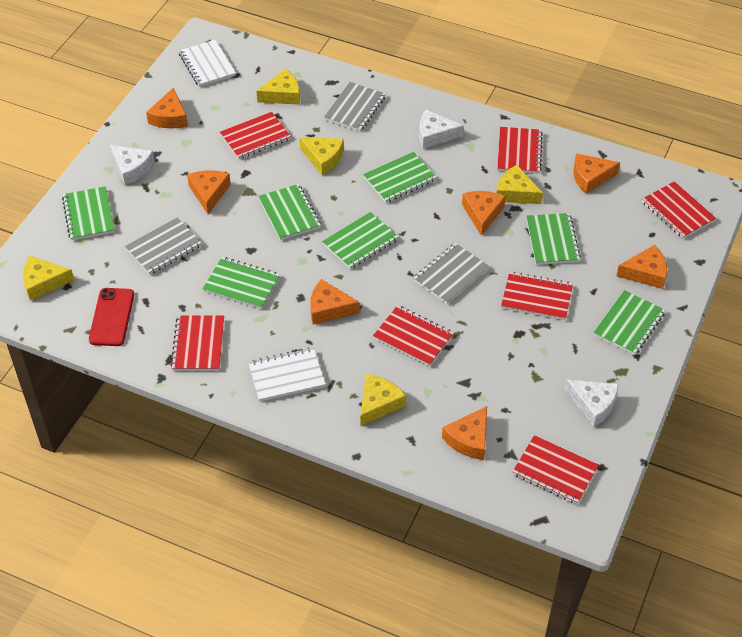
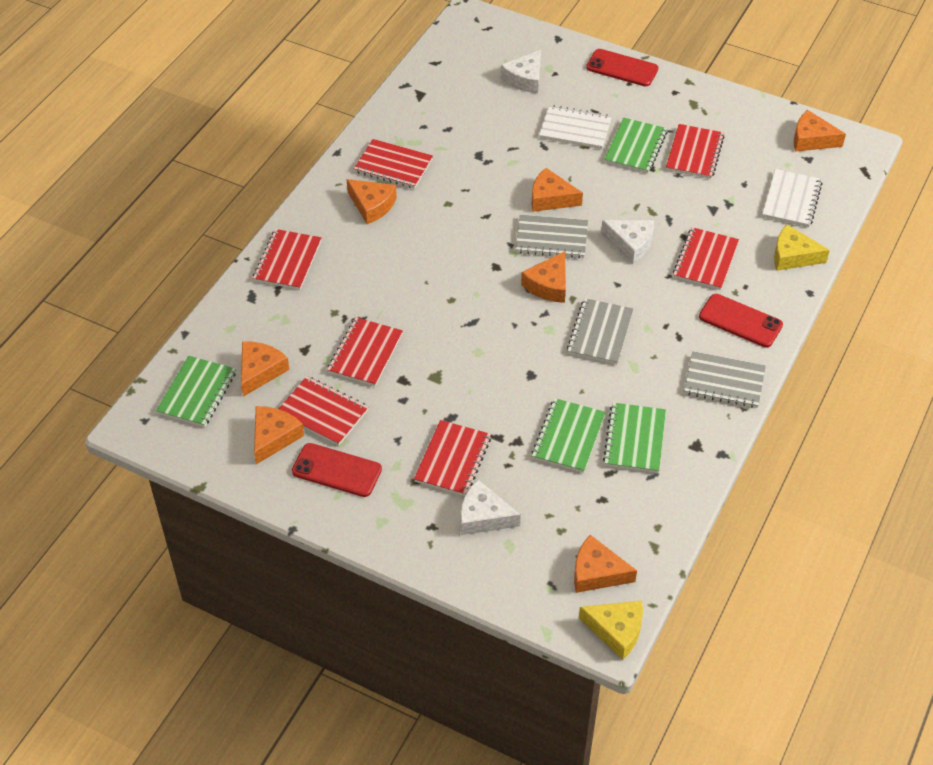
green notebook: 7 -> 4
red phone: 1 -> 3
yellow cheese: 5 -> 2

